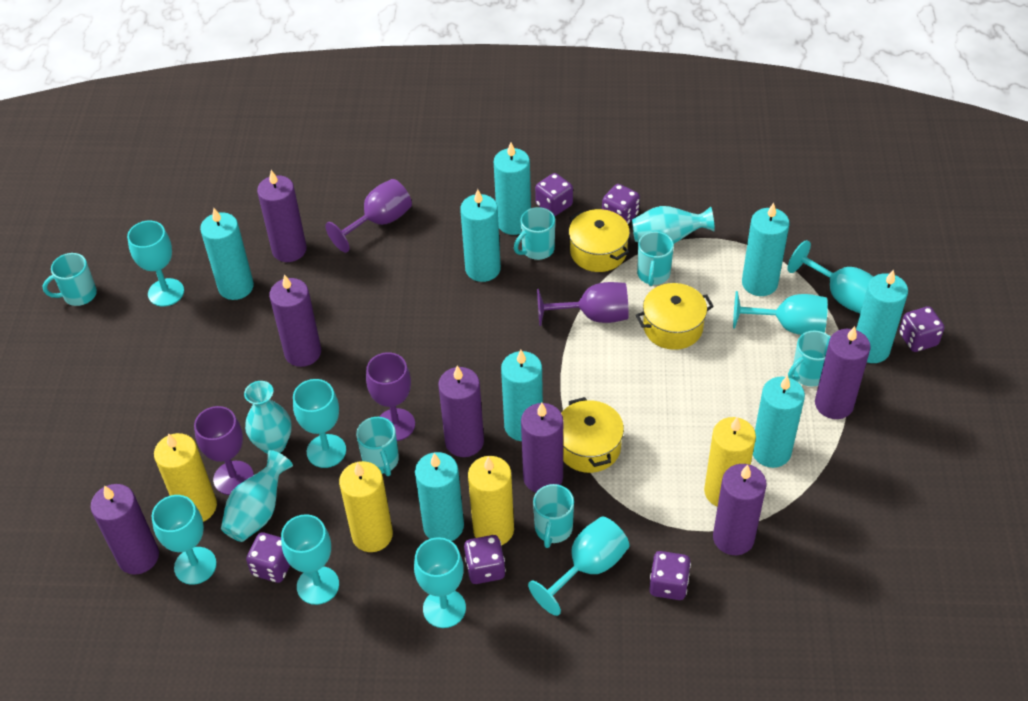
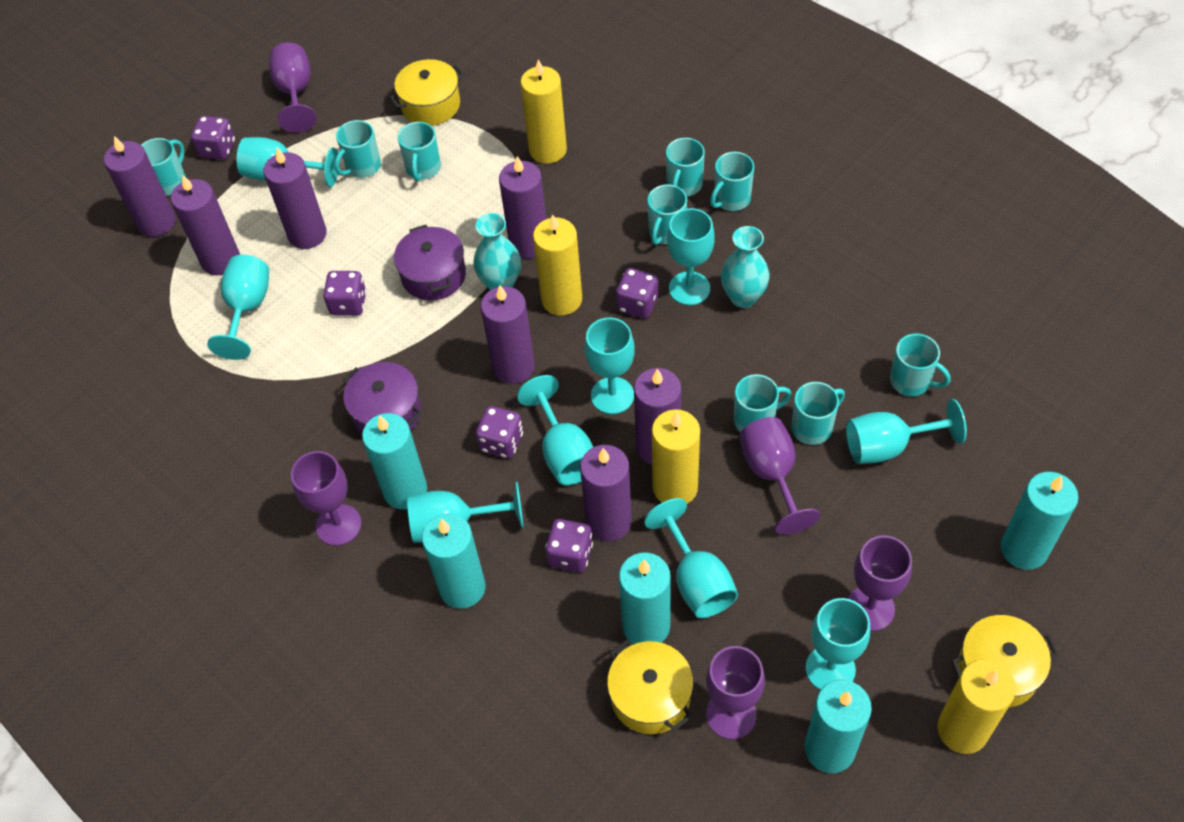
purple dice: 6 -> 5
purple goblet: 4 -> 5
purple pot: 0 -> 2
turquoise candle: 8 -> 5
turquoise goblet: 8 -> 9
turquoise mug: 6 -> 9
turquoise vase: 3 -> 2

